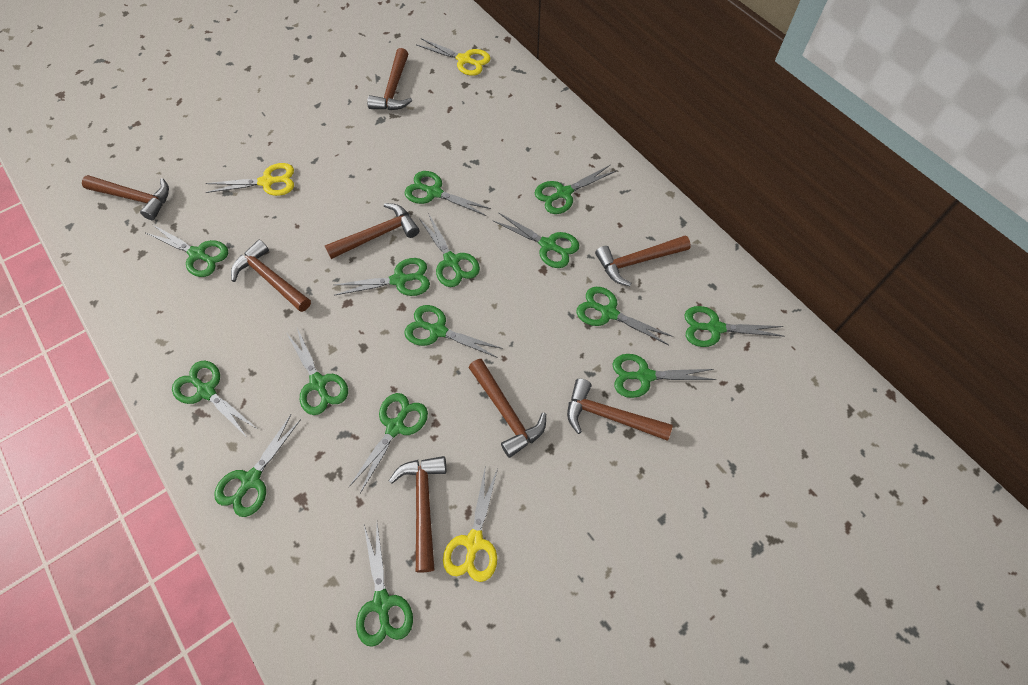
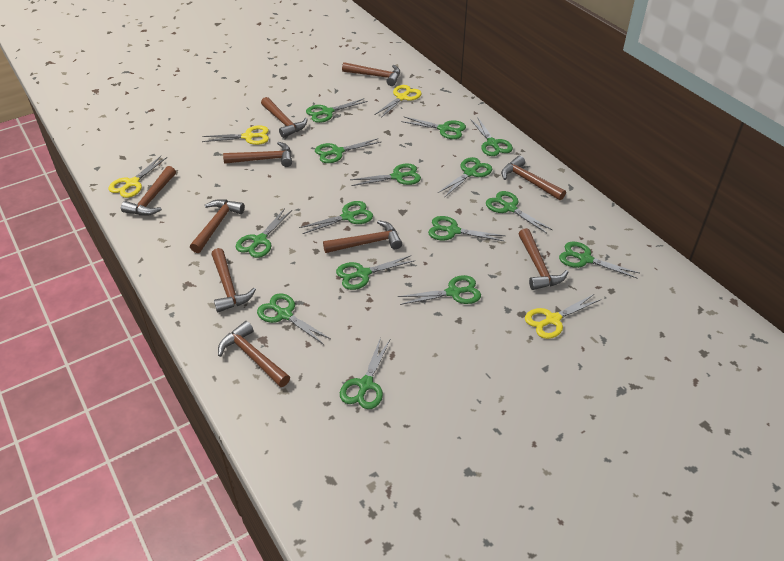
brown hammer: 8 -> 10
yellow scissors: 3 -> 4

